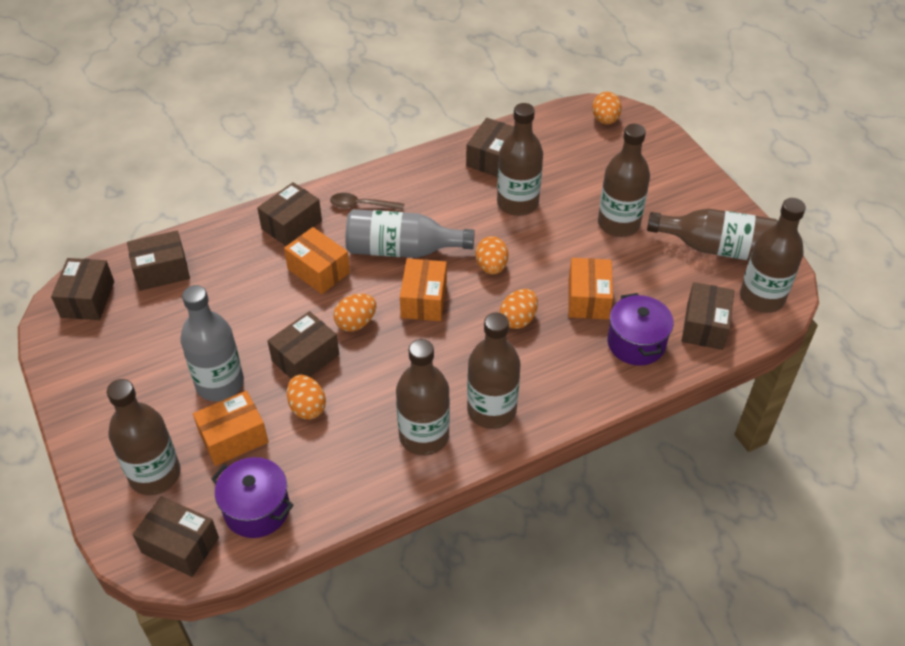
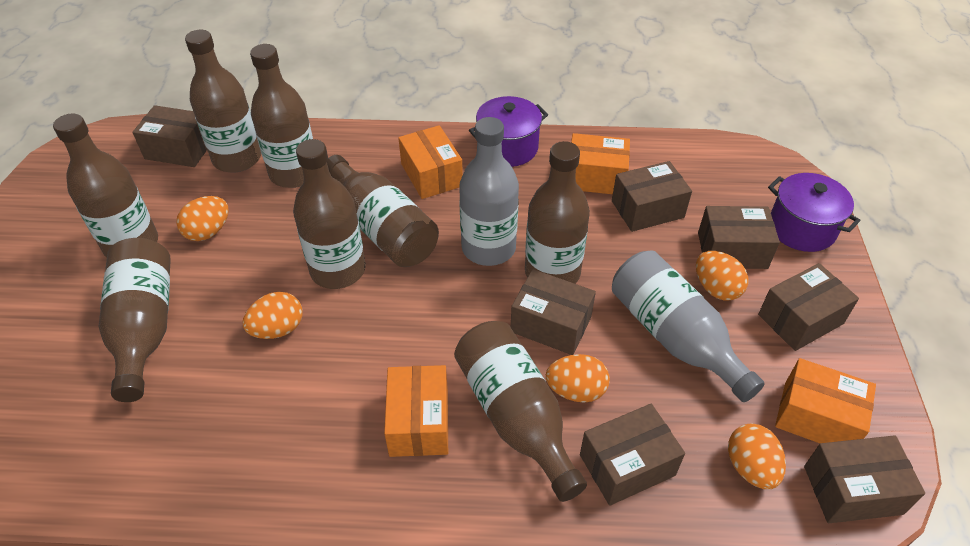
brown bottle: 7 -> 8
brown spoon: 1 -> 0

